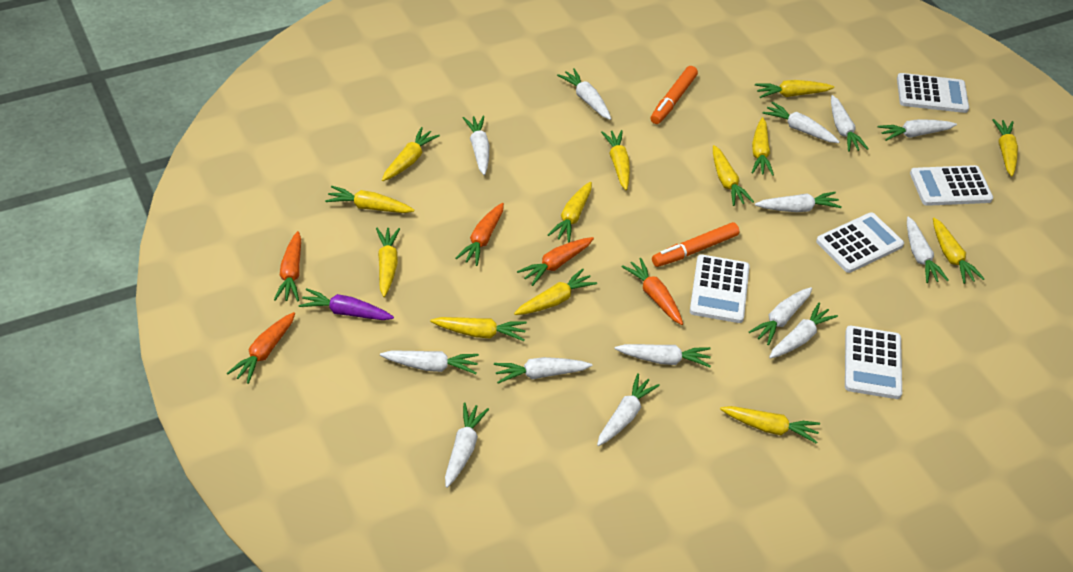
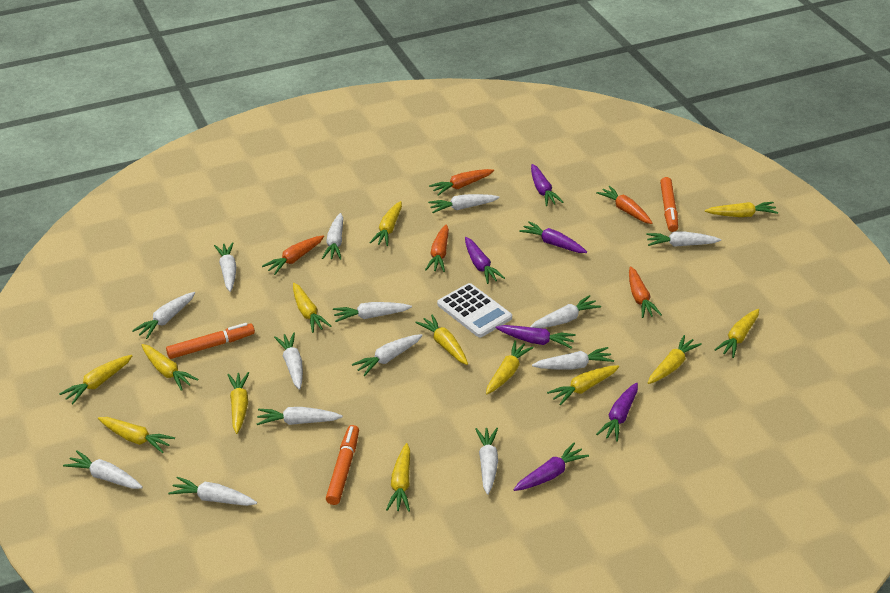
orange marker: 2 -> 3
purple carrot: 1 -> 6
white calculator: 5 -> 1

